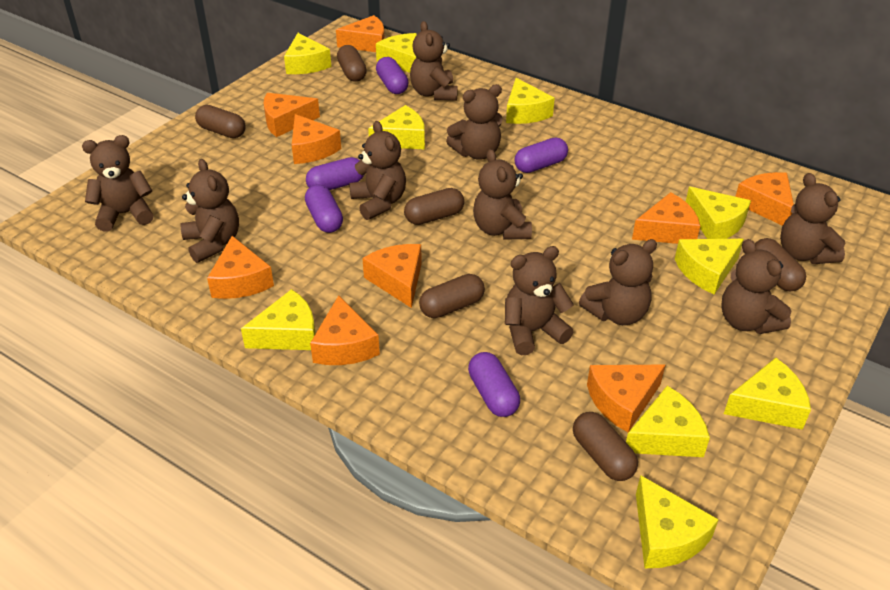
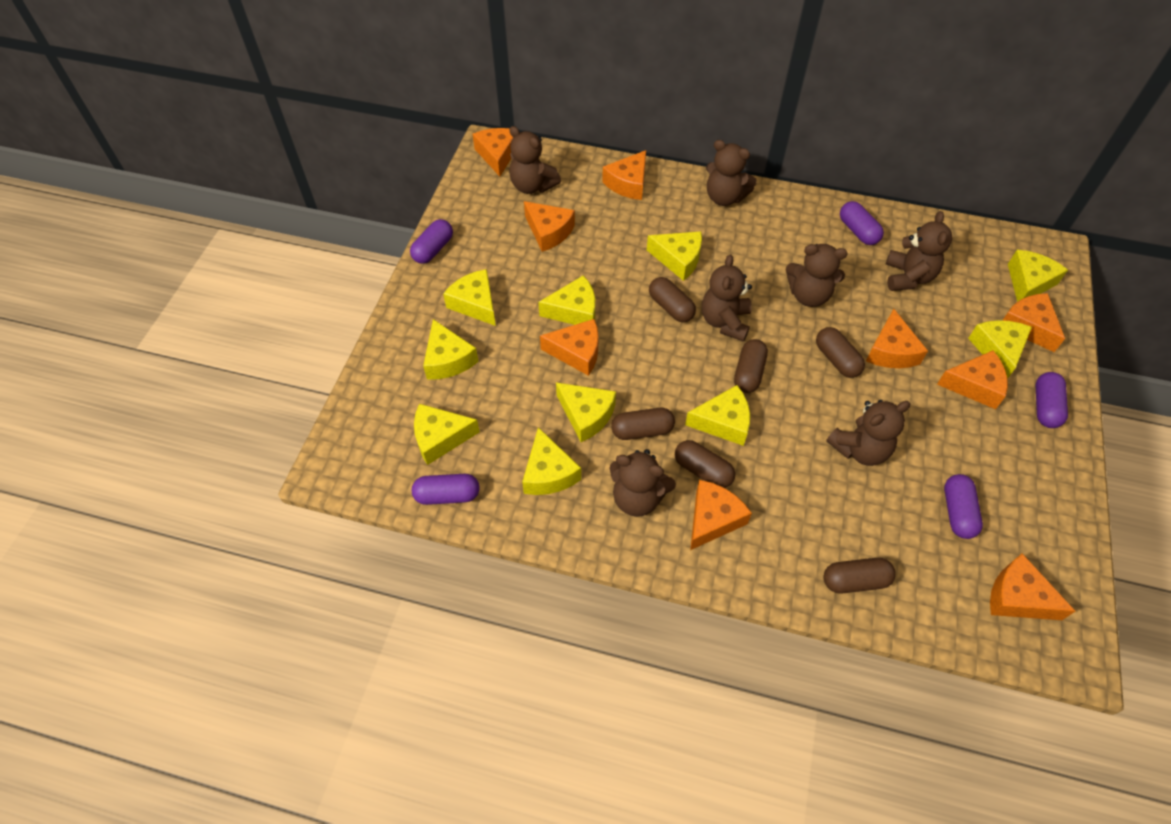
brown teddy bear: 10 -> 7

